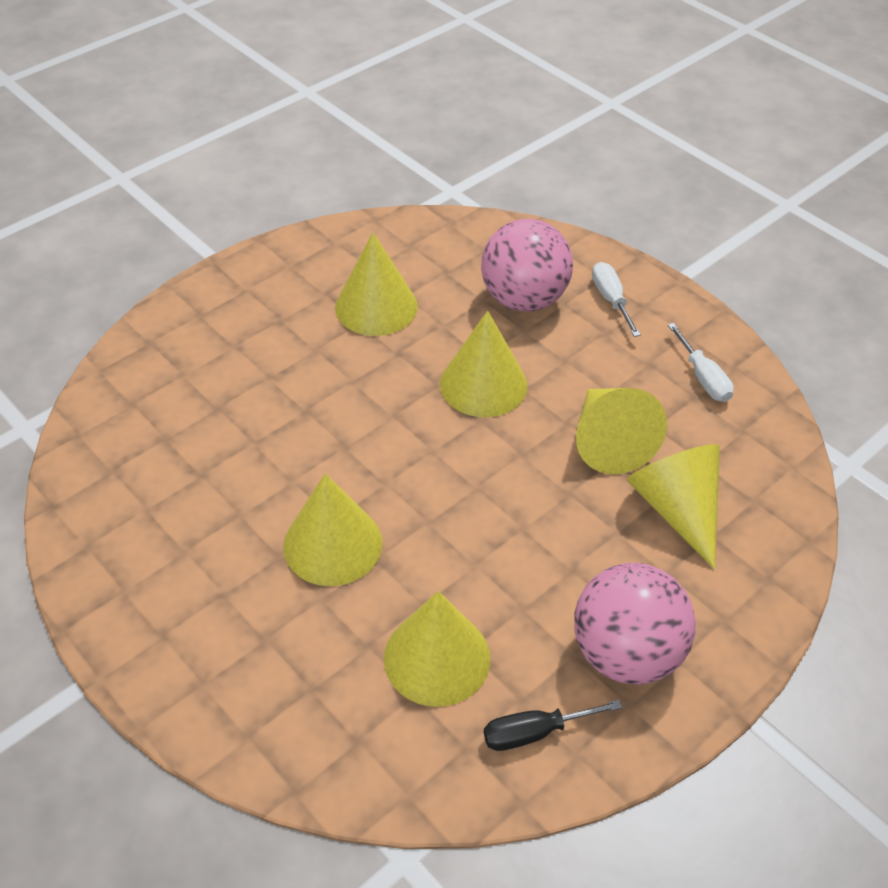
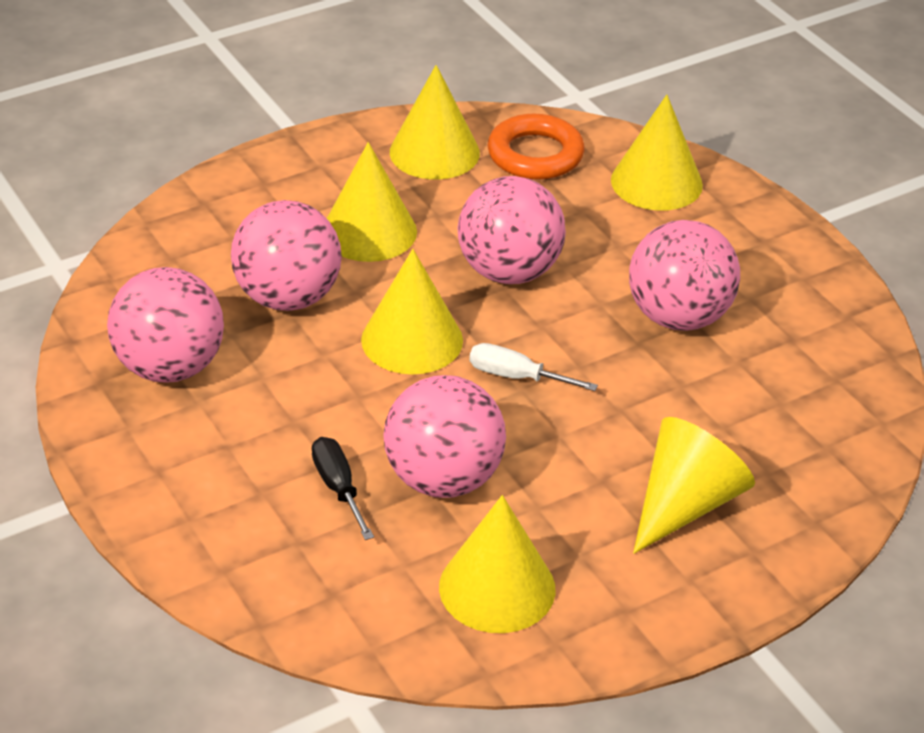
orange ring: 0 -> 1
pink ball: 2 -> 5
white screwdriver: 2 -> 1

